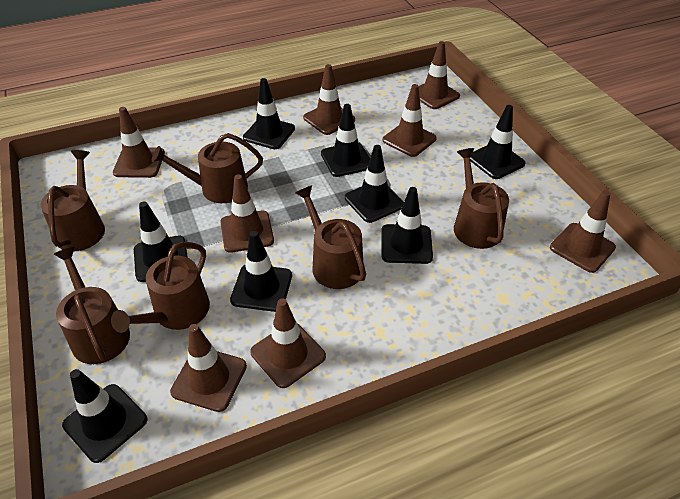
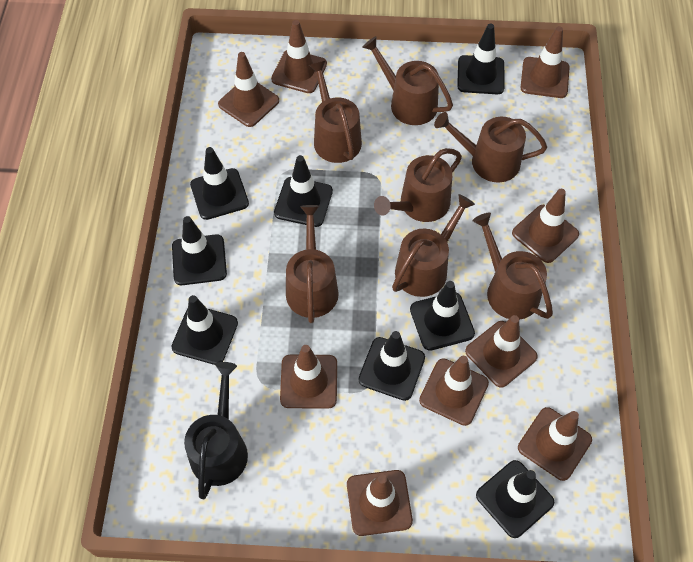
black watering can: 0 -> 1
brown traffic cone: 8 -> 9
brown watering can: 6 -> 7

